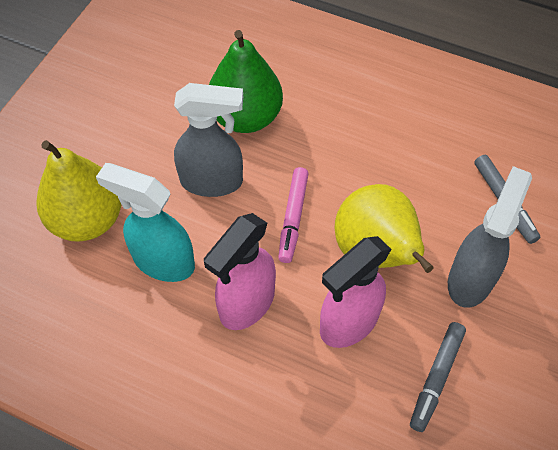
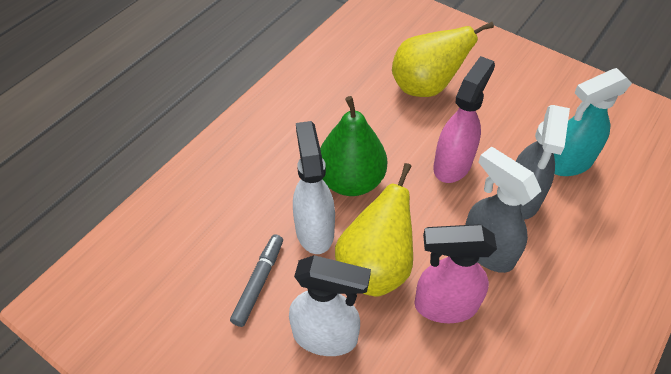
grey marker: 2 -> 1
pink marker: 1 -> 0
white spray bottle: 0 -> 2

